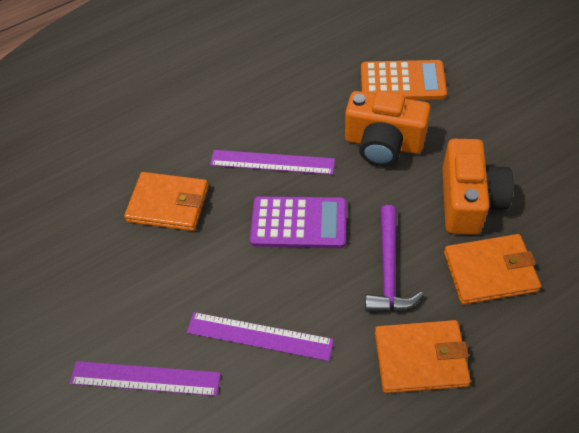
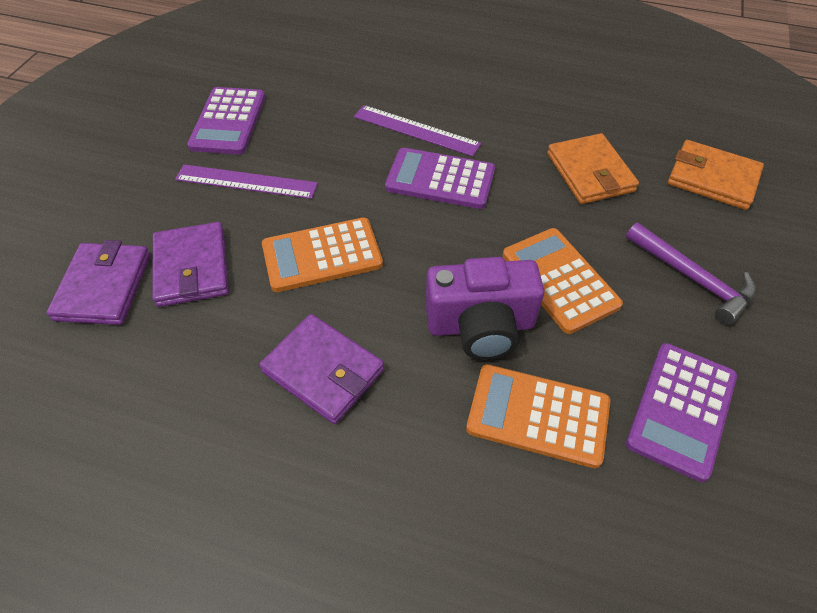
orange calculator: 1 -> 3
orange camera: 2 -> 0
orange wallet: 3 -> 2
purple calculator: 1 -> 3
purple camera: 0 -> 1
purple ruler: 3 -> 2
purple wallet: 0 -> 3

